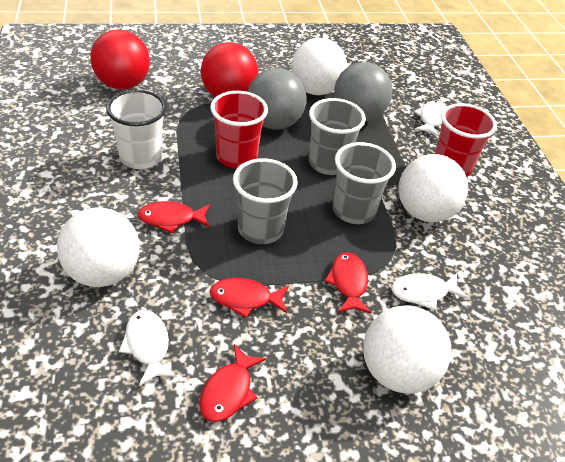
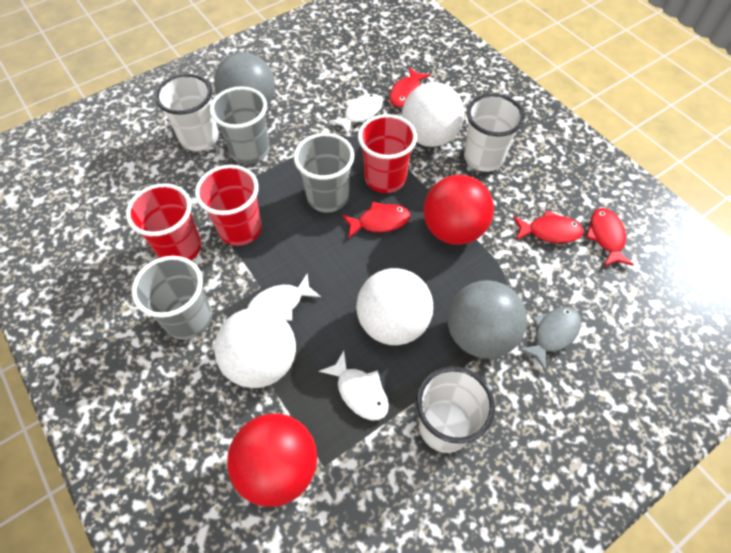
grey fish: 0 -> 1
red cup: 2 -> 3
white ball: 4 -> 3
white cup: 1 -> 3

